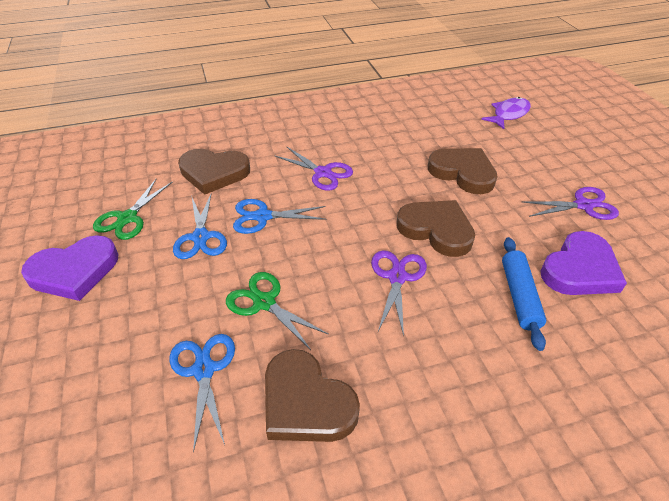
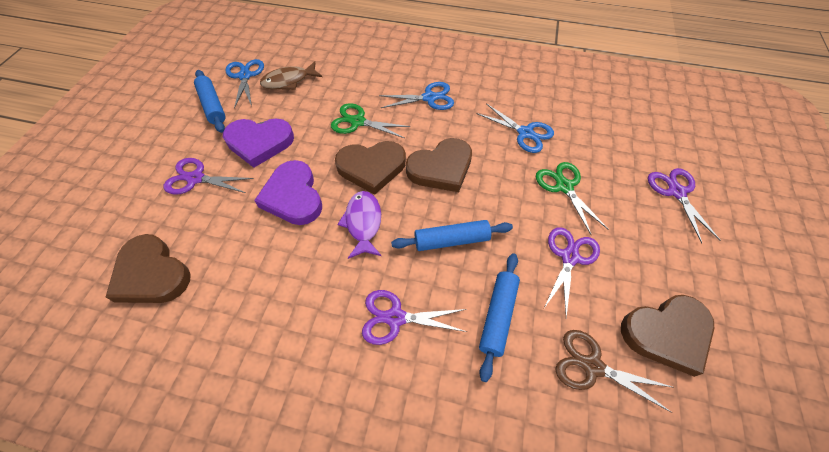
blue rolling pin: 1 -> 3
brown fish: 0 -> 1
brown scissors: 0 -> 1
purple scissors: 3 -> 4

